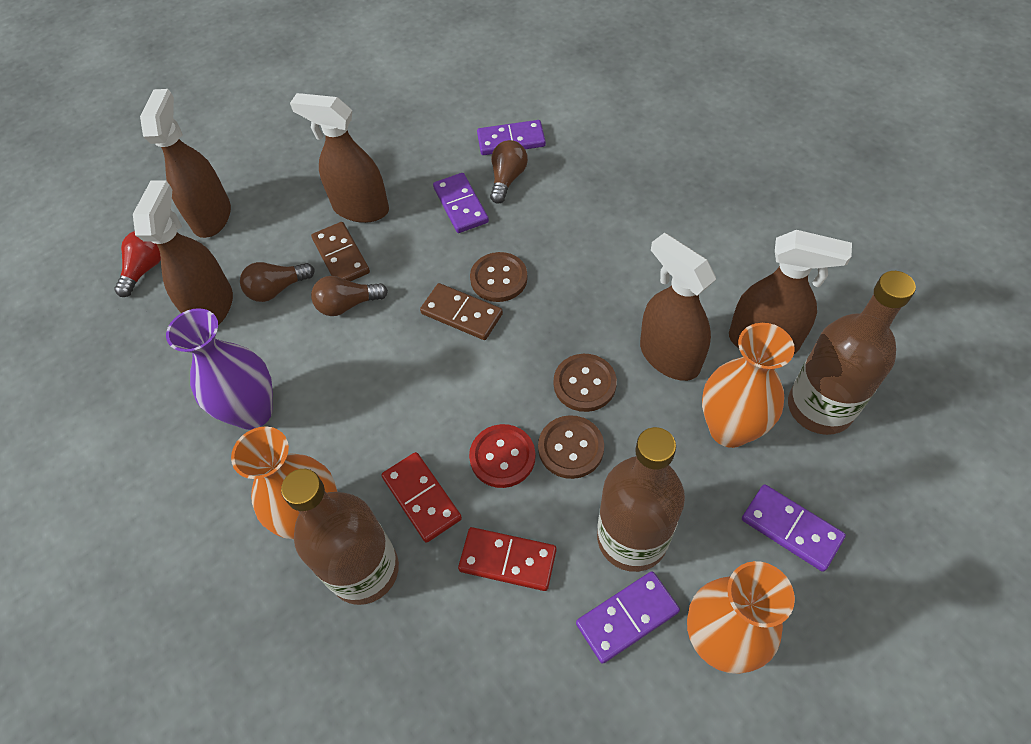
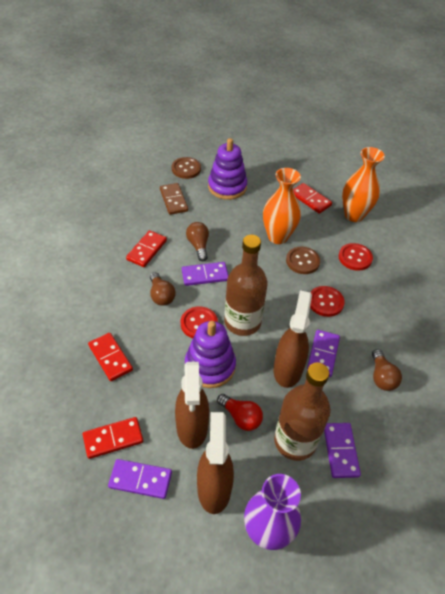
brown bottle: 3 -> 2
brown button: 3 -> 2
brown domino: 2 -> 1
brown spray bottle: 5 -> 3
orange vase: 3 -> 2
purple stacking toy: 0 -> 2
red button: 1 -> 3
red domino: 2 -> 4

